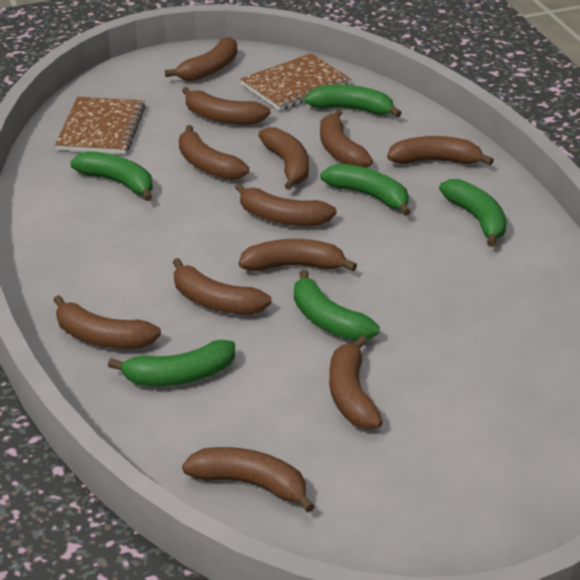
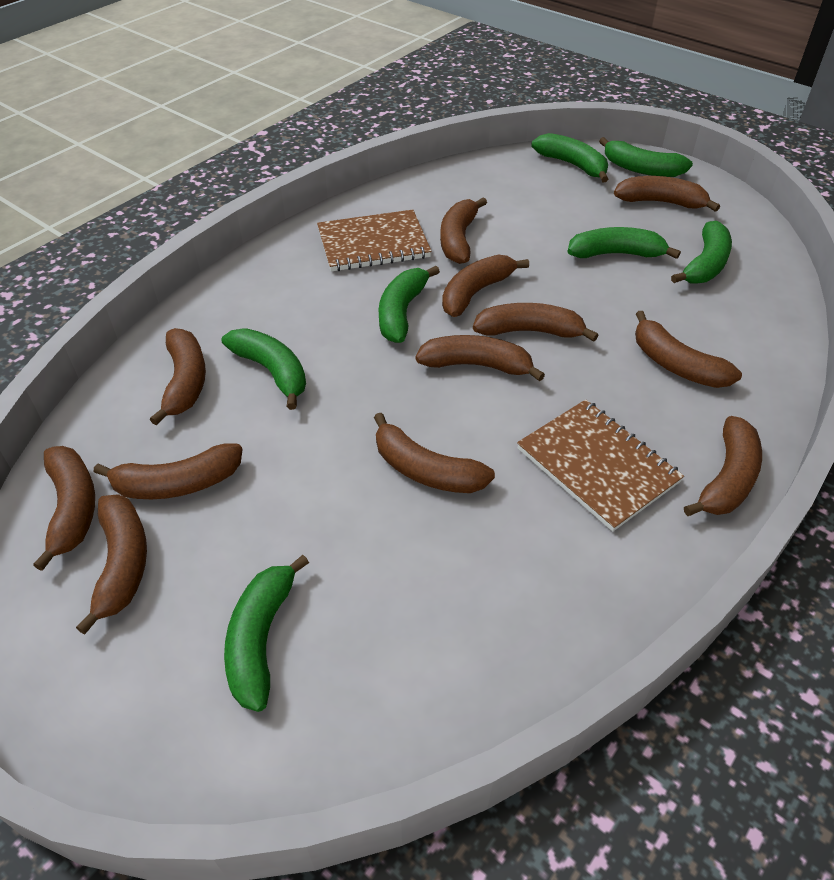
green banana: 6 -> 7

